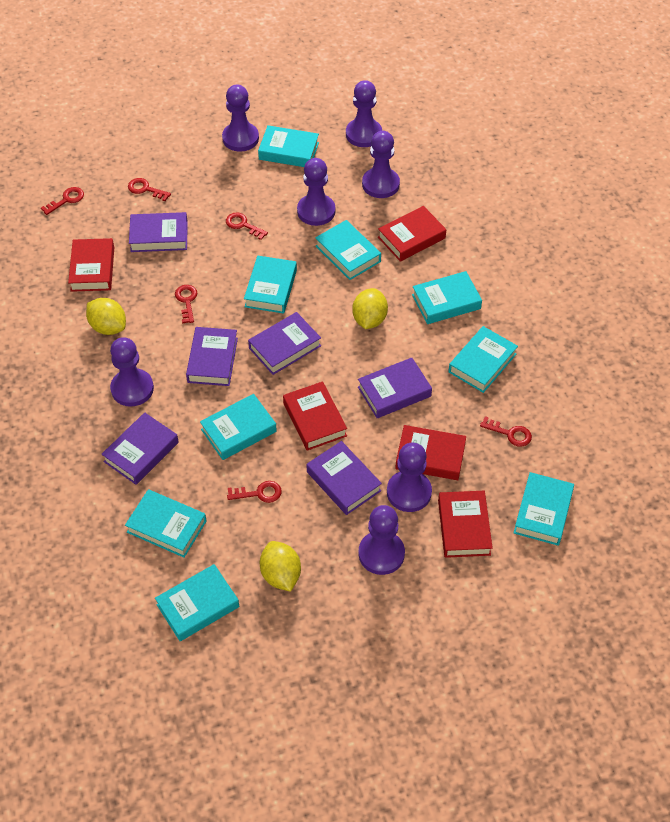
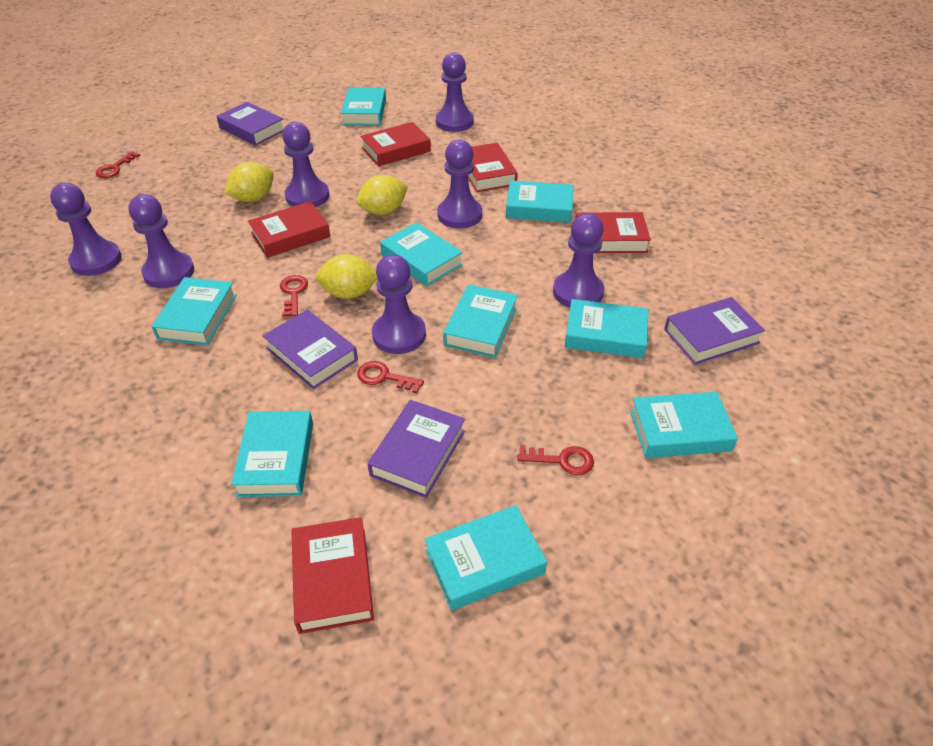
purple book: 6 -> 4
red key: 6 -> 4

